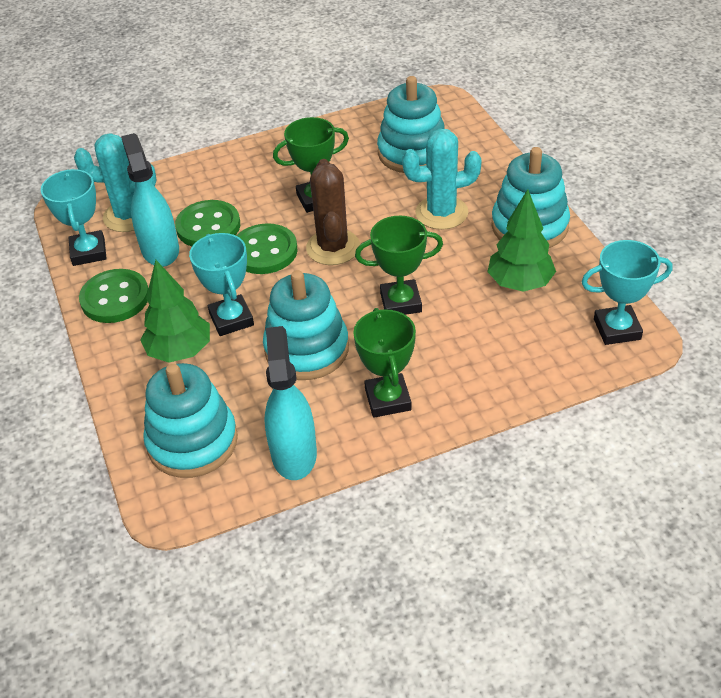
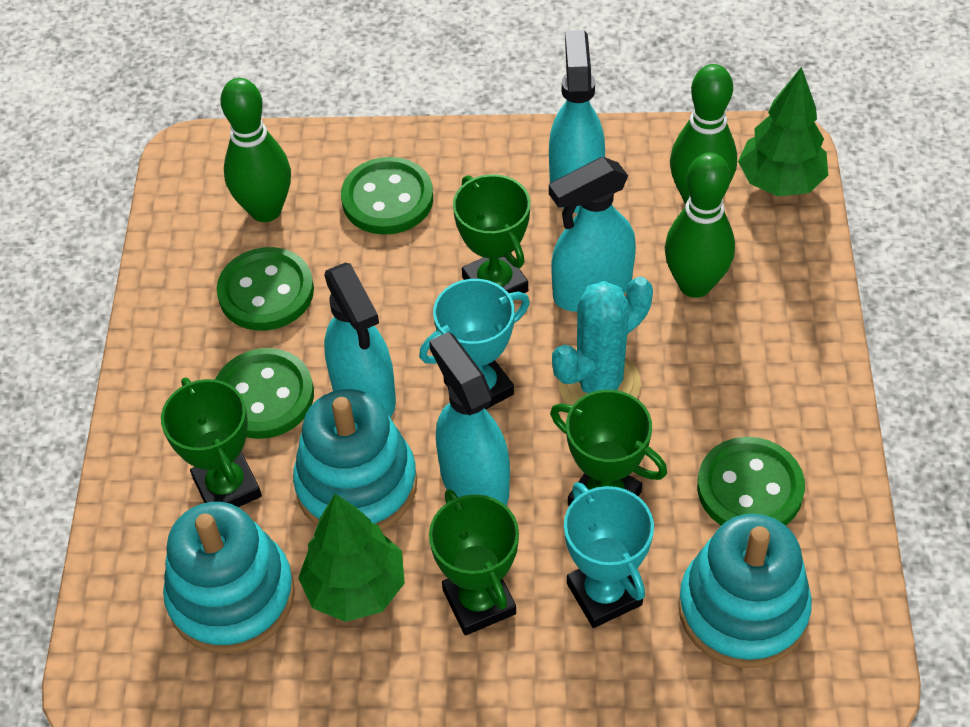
brown cactus: 1 -> 0
green bowling pin: 0 -> 3
green button: 3 -> 4
green trophy: 3 -> 4
turquoise cactus: 2 -> 1
turquoise spray bottle: 2 -> 4
turquoise stacking toy: 4 -> 3
turquoise trophy: 3 -> 2

